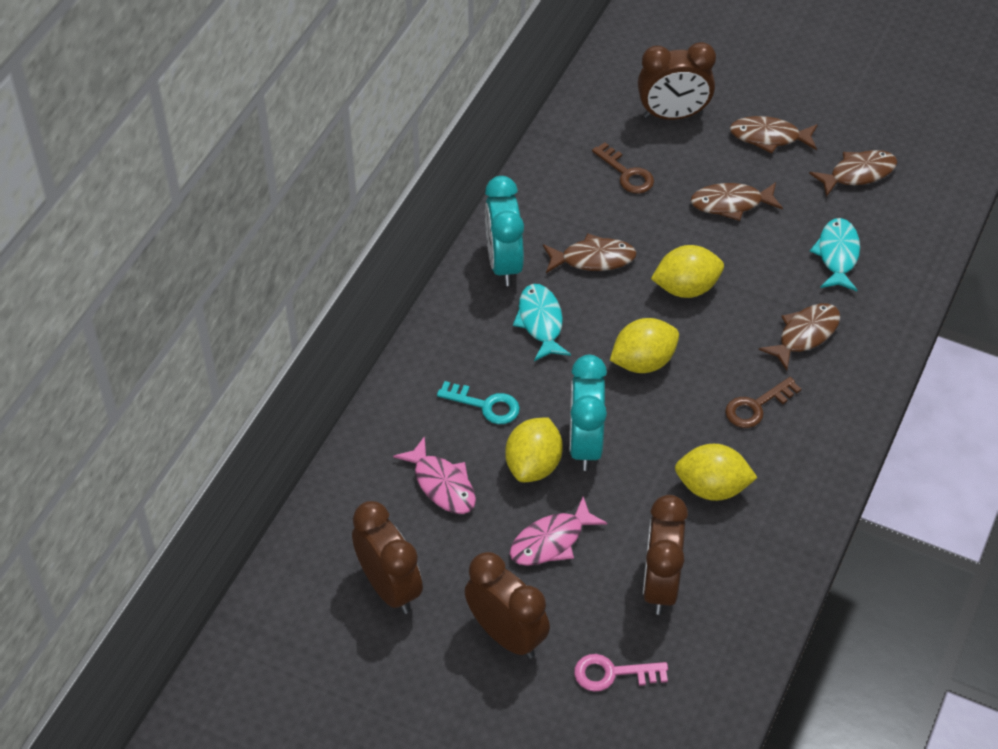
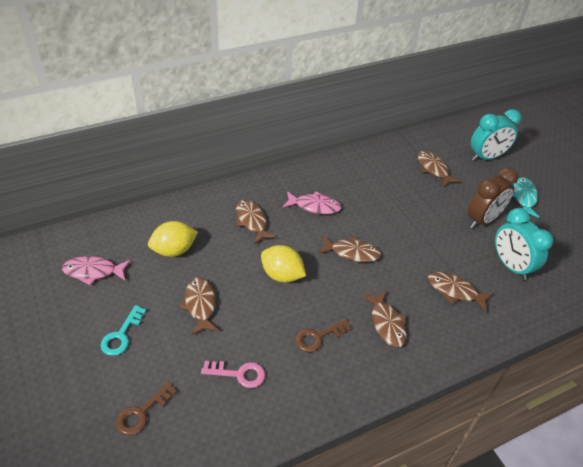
brown clock: 4 -> 1
brown fish: 5 -> 6
turquoise fish: 2 -> 1
yellow lemon: 4 -> 2

